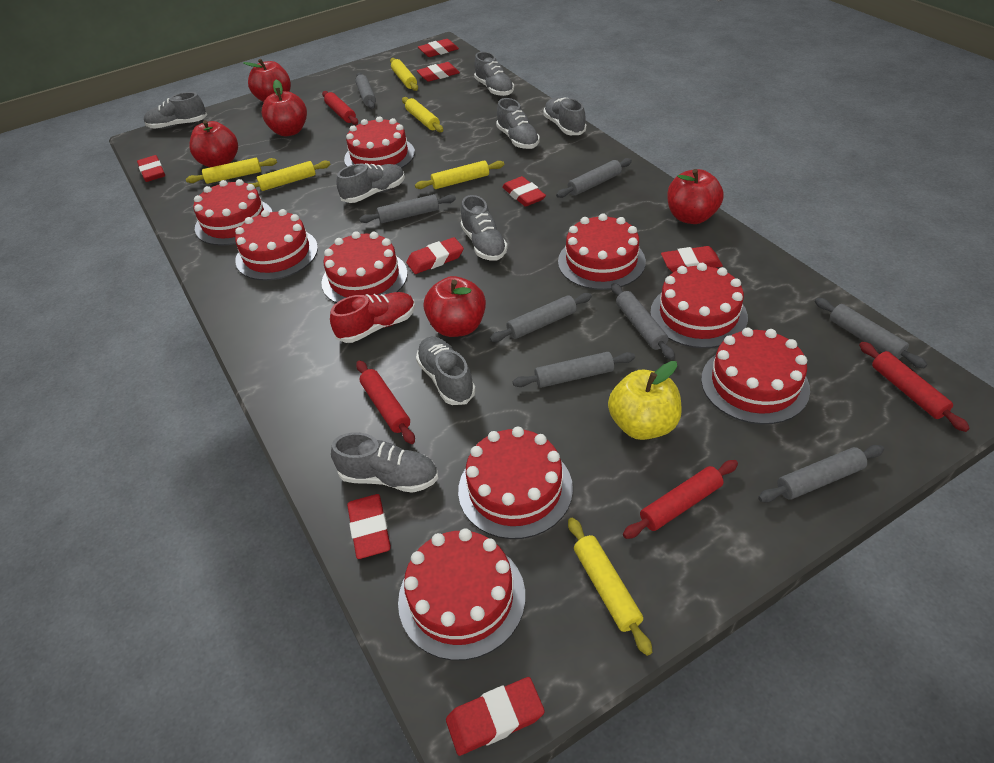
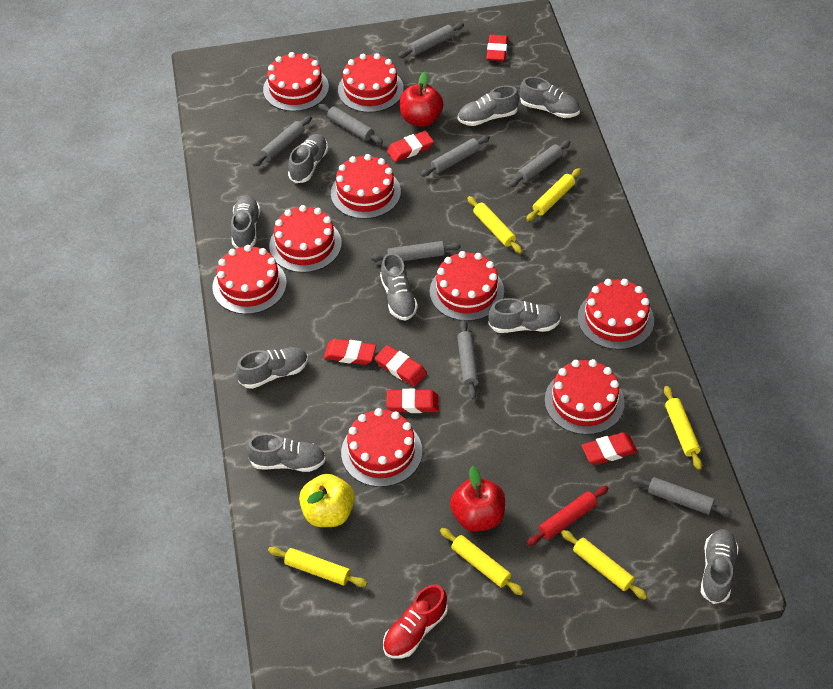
grey shoe: 8 -> 9
red apple: 5 -> 2
red eraser: 8 -> 6
red rolling pin: 4 -> 1

